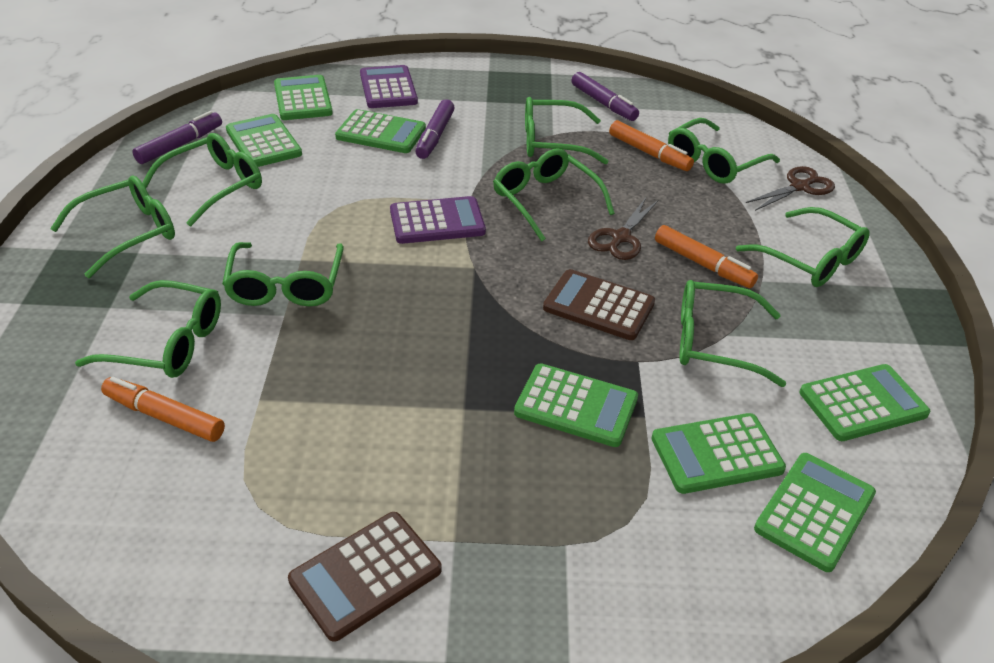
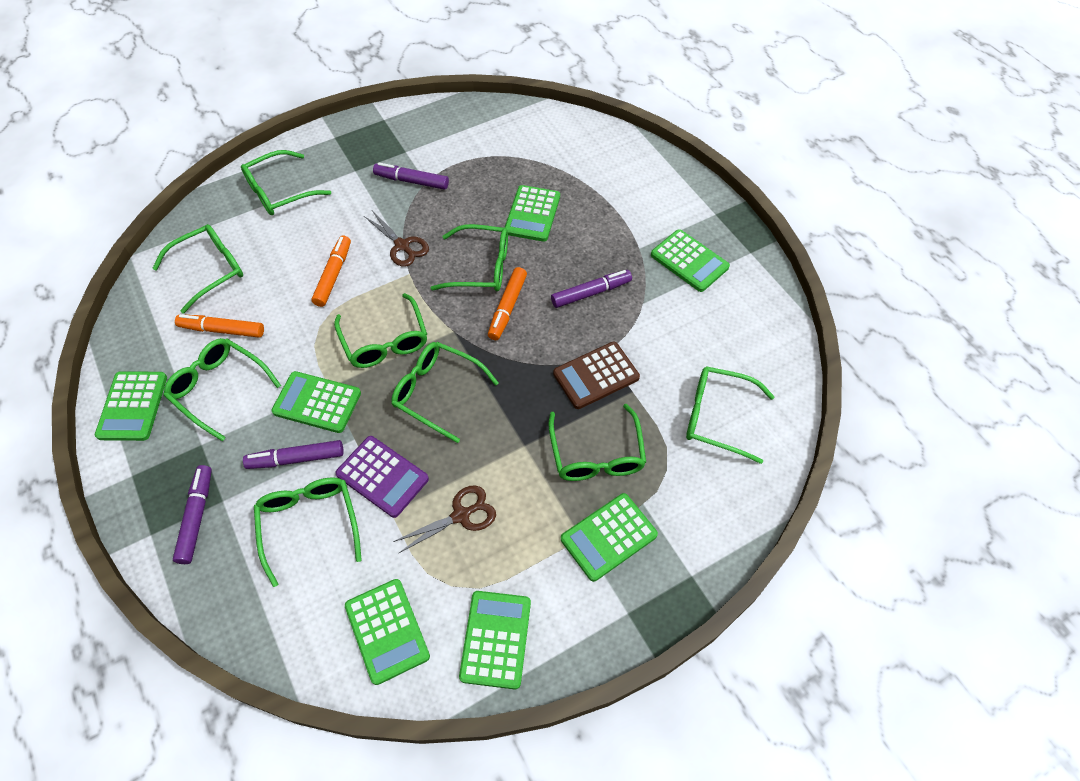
brown calculator: 2 -> 1
purple calculator: 2 -> 1
purple marker: 3 -> 4

